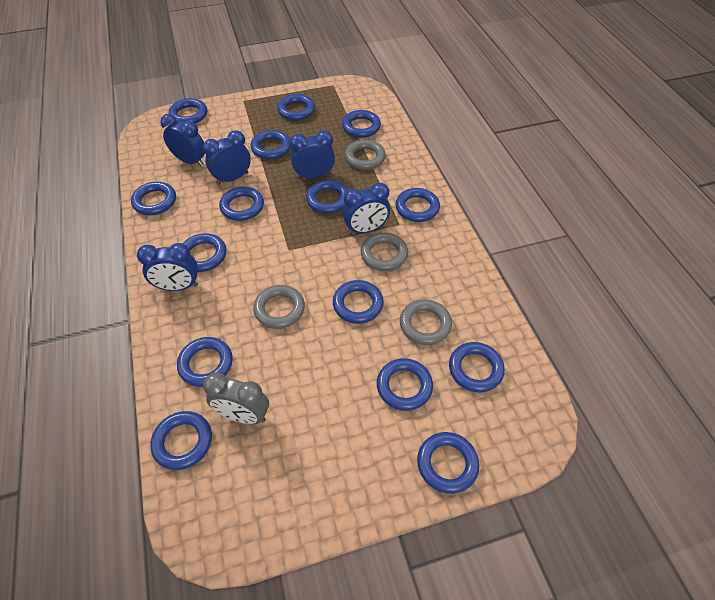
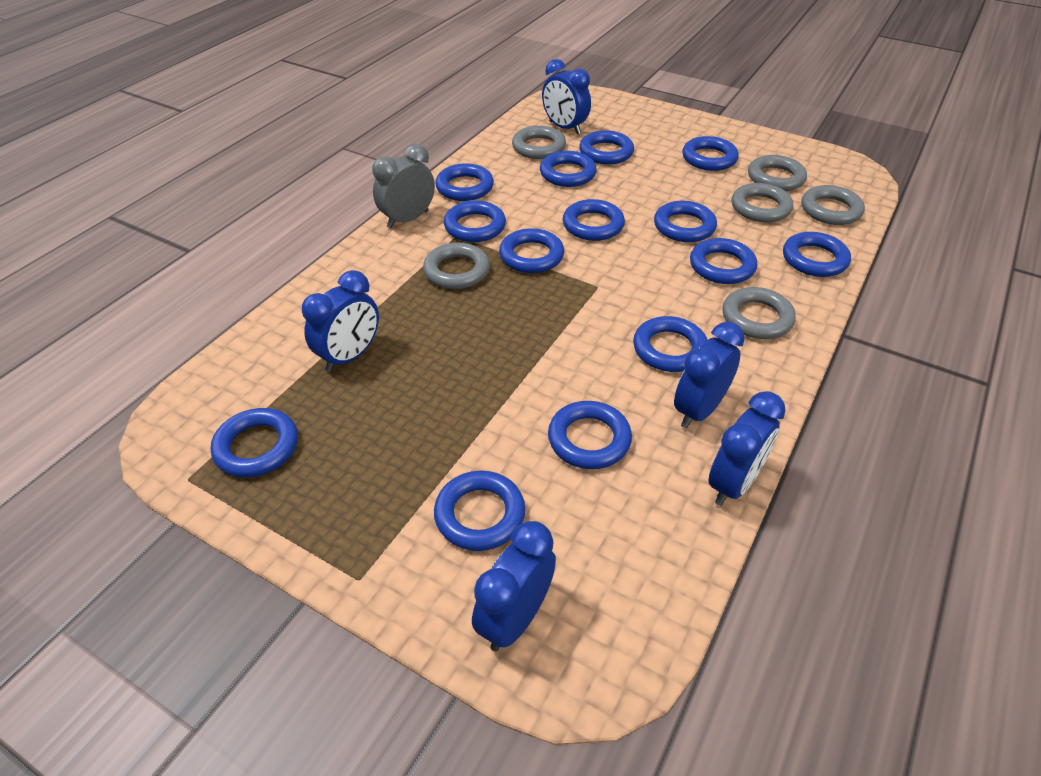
blue ring: 15 -> 14
grey ring: 4 -> 6

